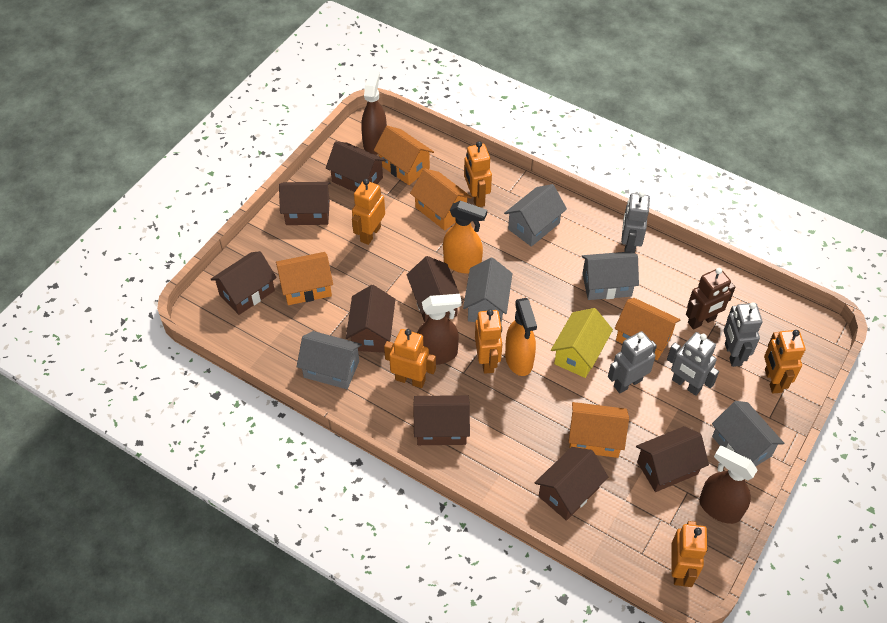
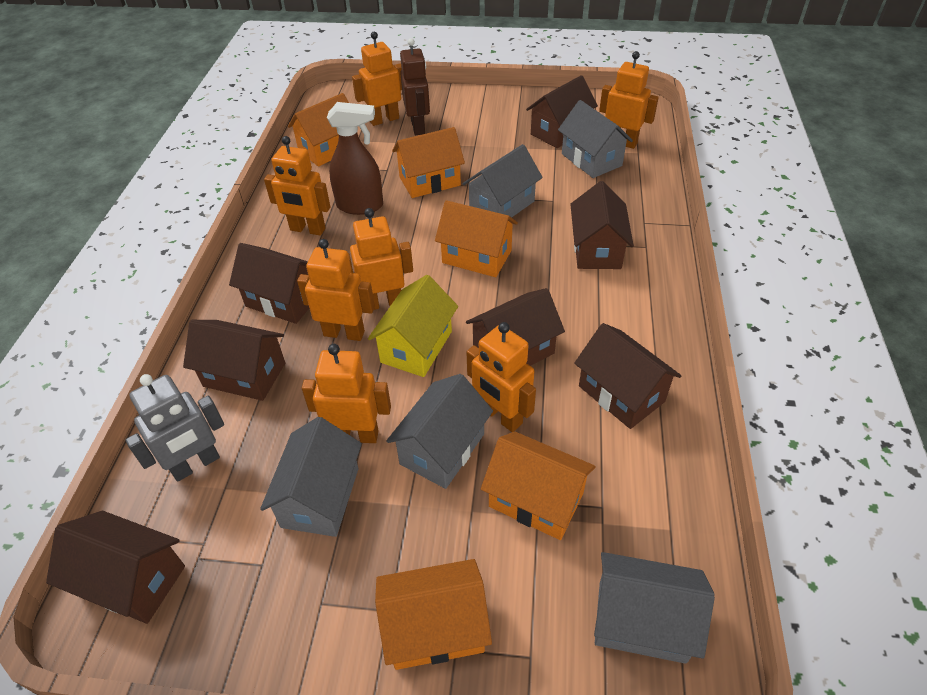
brown house: 8 -> 7
brown spray bottle: 3 -> 1
grey robot: 4 -> 1
orange robot: 6 -> 7
orange spray bottle: 2 -> 0

